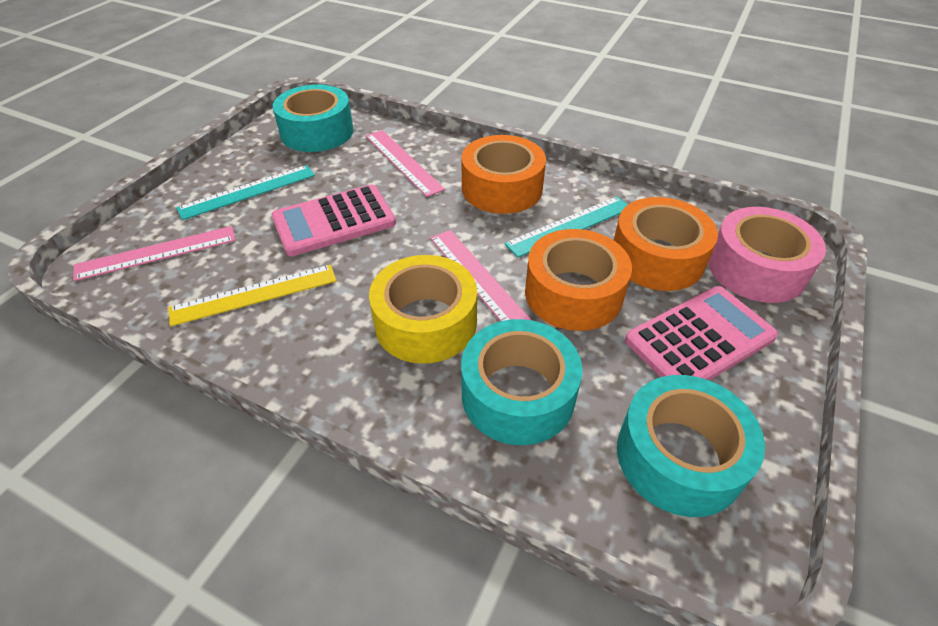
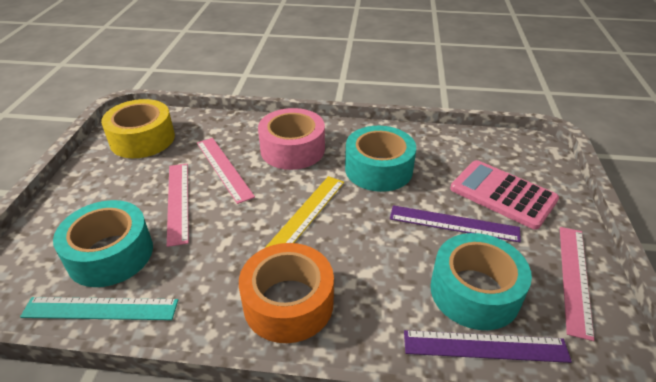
orange tape: 3 -> 1
pink calculator: 2 -> 1
purple ruler: 0 -> 2
turquoise ruler: 2 -> 1

